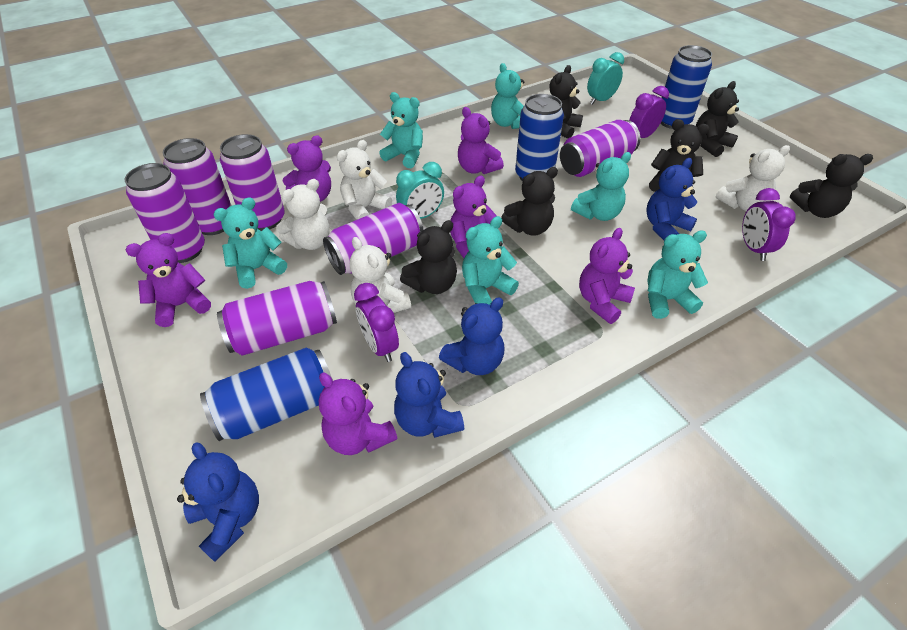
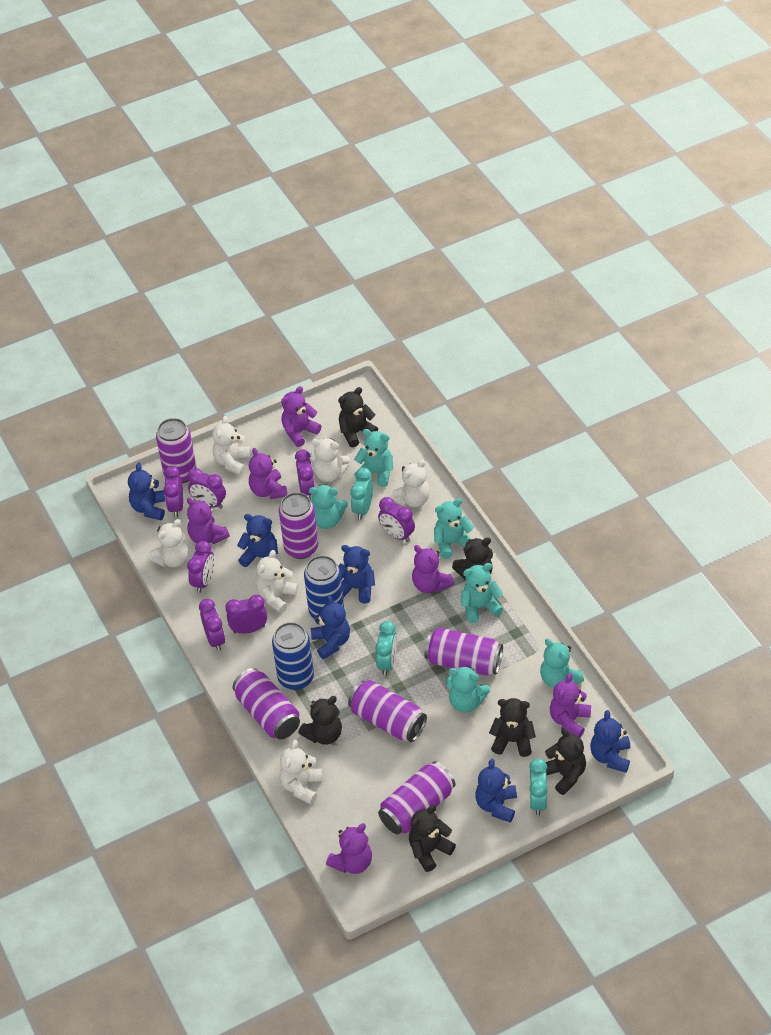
blue can: 3 -> 2
blue teddy bear: 4 -> 6
purple clock: 3 -> 7
turquoise clock: 2 -> 3
white teddy bear: 4 -> 6

